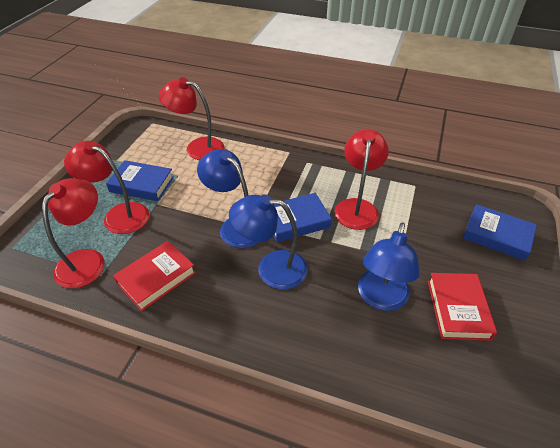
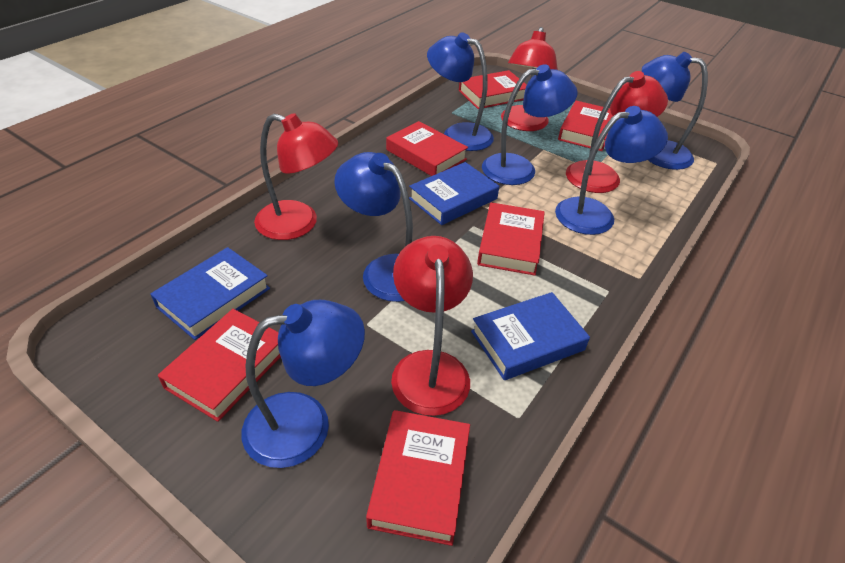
blue lamp: 3 -> 6
red book: 2 -> 6

